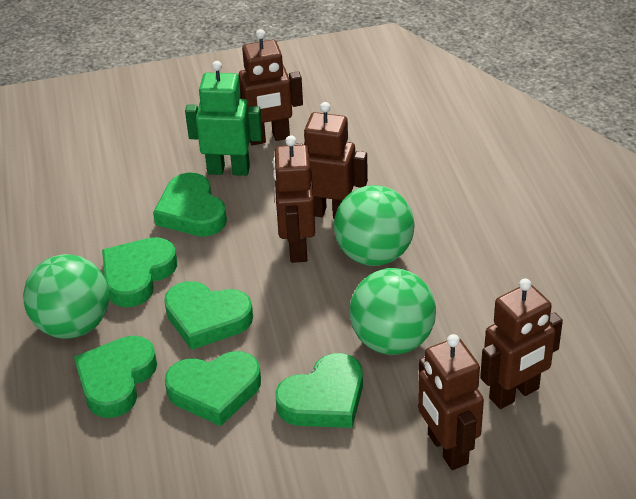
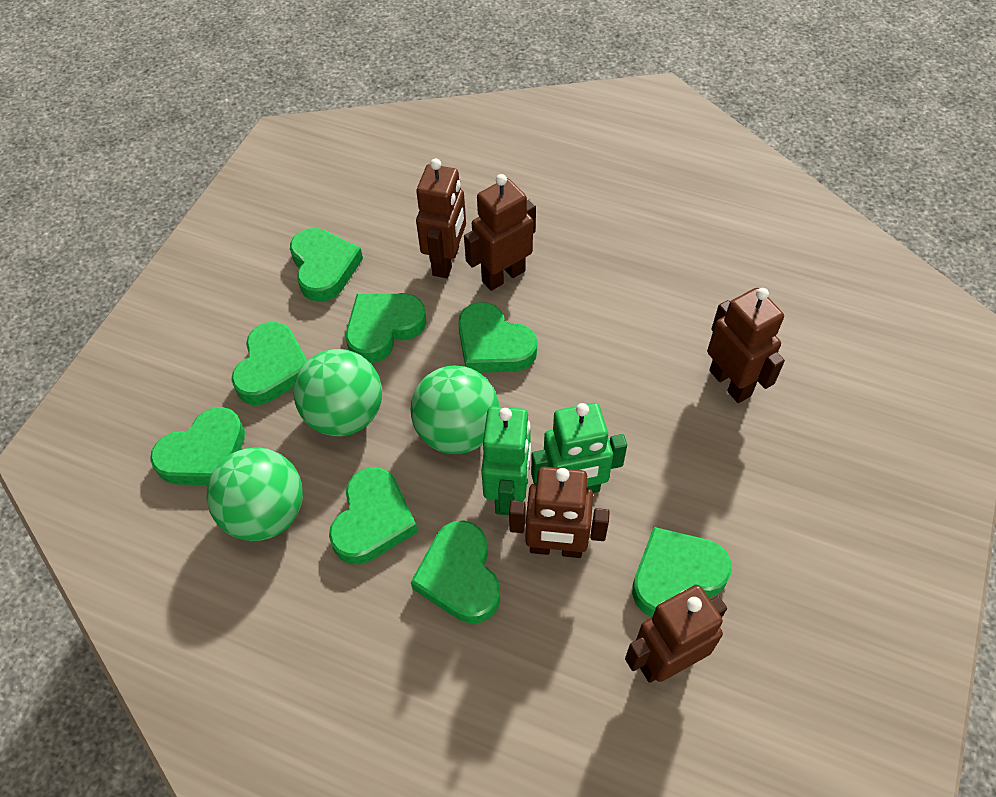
green heart: 6 -> 8
green robot: 1 -> 2

